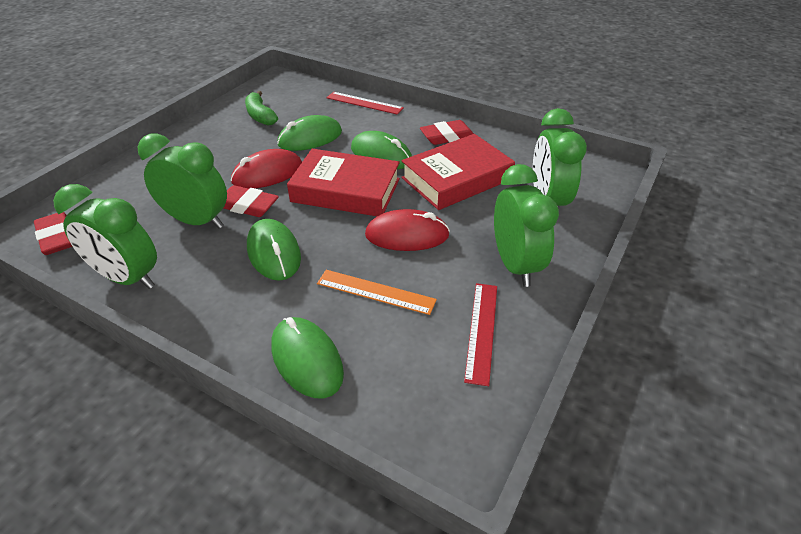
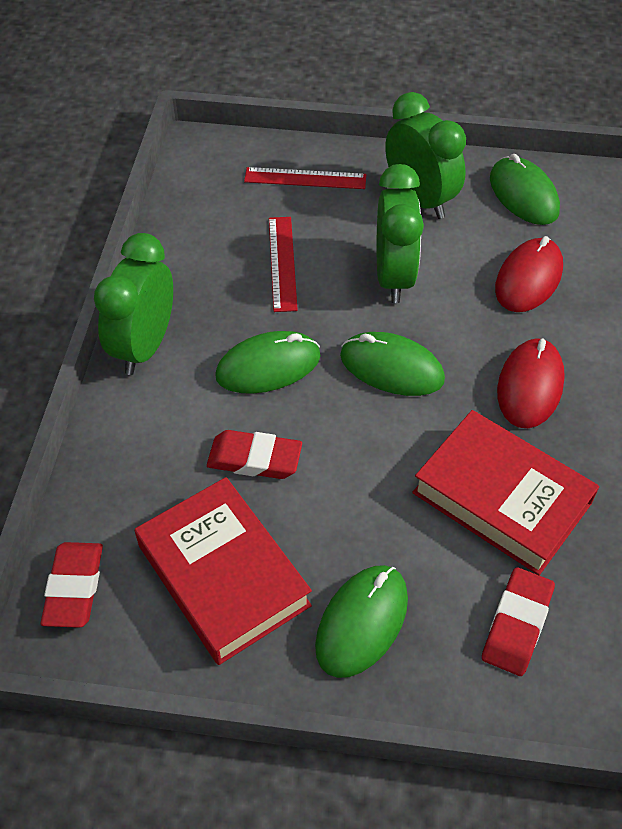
green banana: 1 -> 0
green clock: 4 -> 3
orange ruler: 1 -> 0

